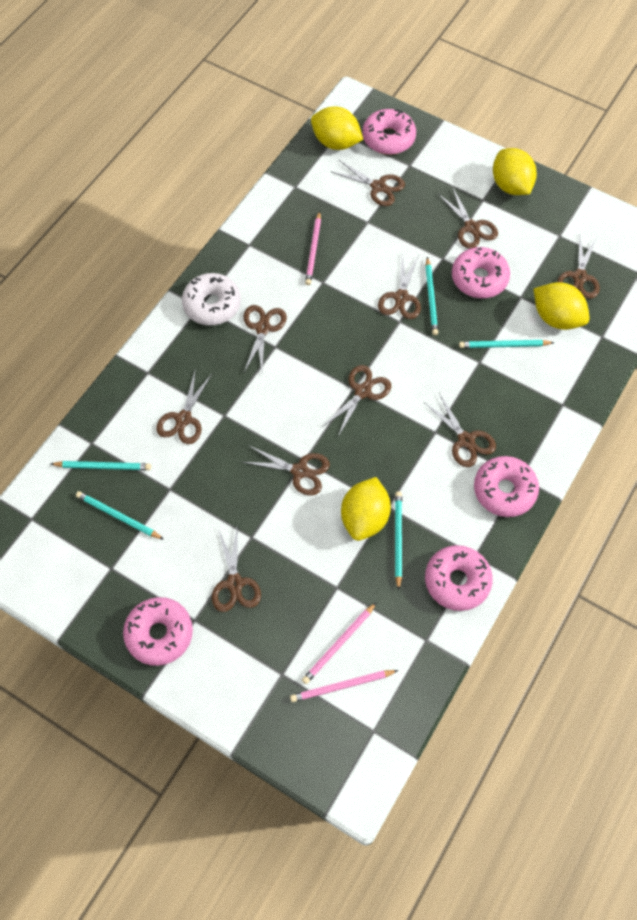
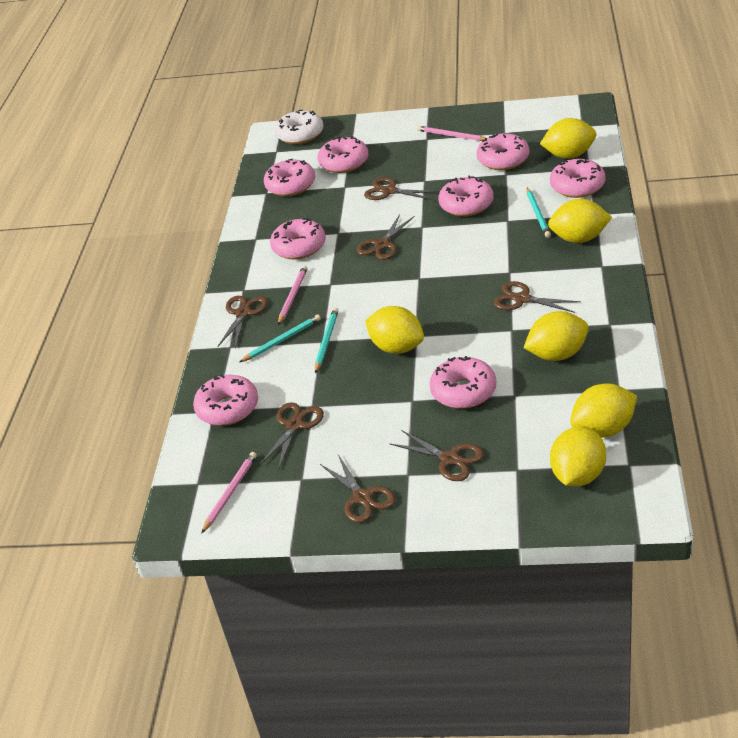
brown scissors: 10 -> 7
pink donut: 5 -> 8
turquoise pencil: 5 -> 3
yellow lemon: 4 -> 6

